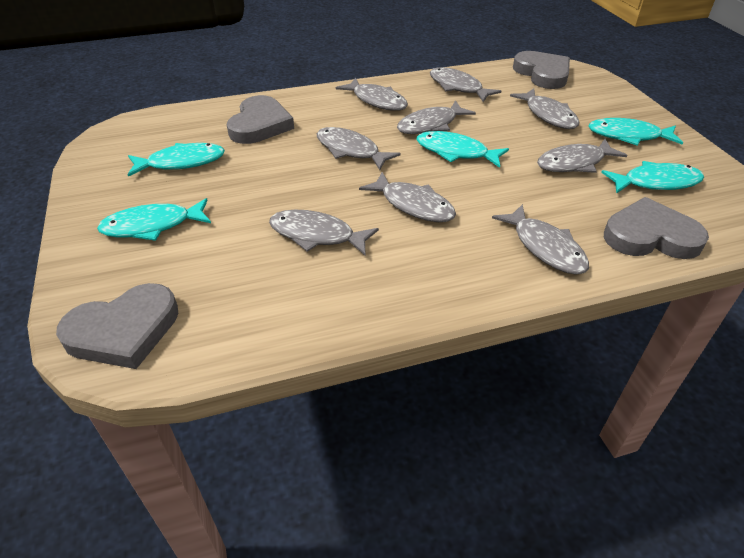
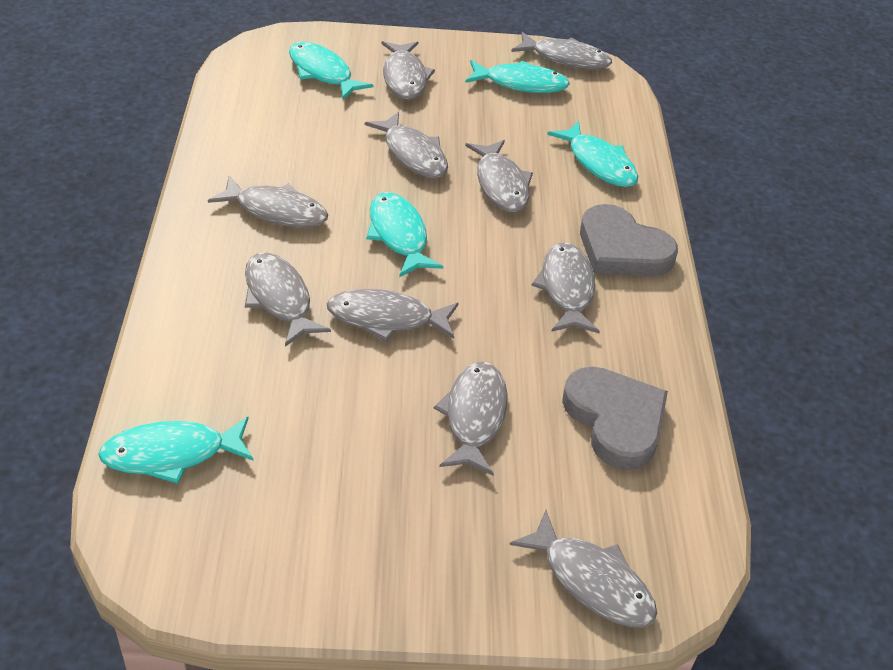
grey fish: 9 -> 10
grey heart: 4 -> 2

